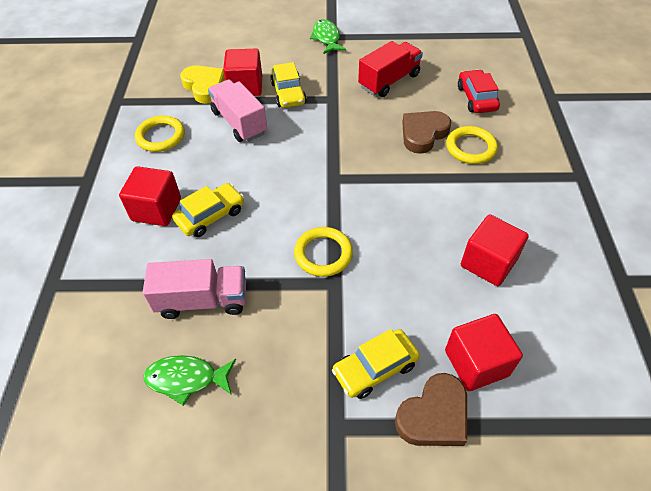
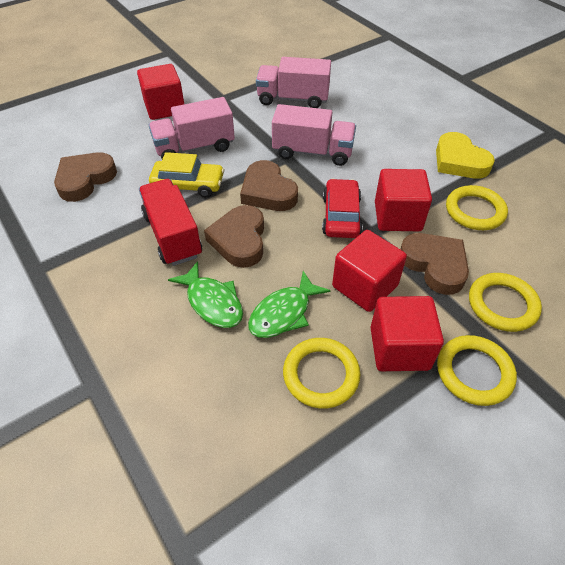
brown heart: 2 -> 4
pink truck: 2 -> 3
yellow car: 3 -> 1
yellow ring: 3 -> 4

